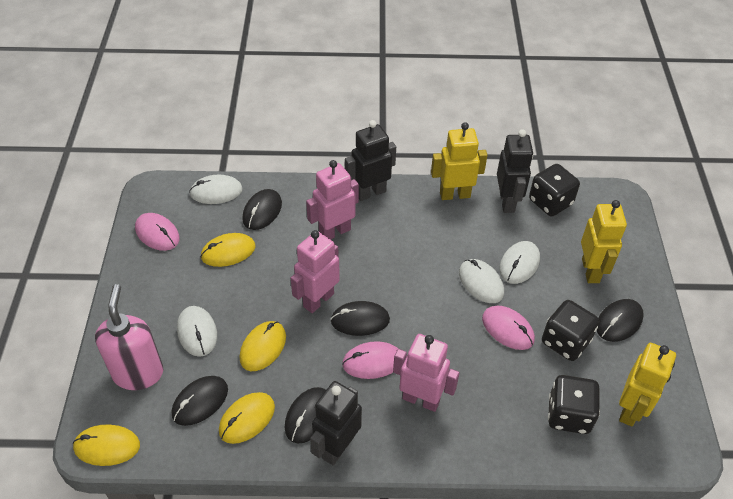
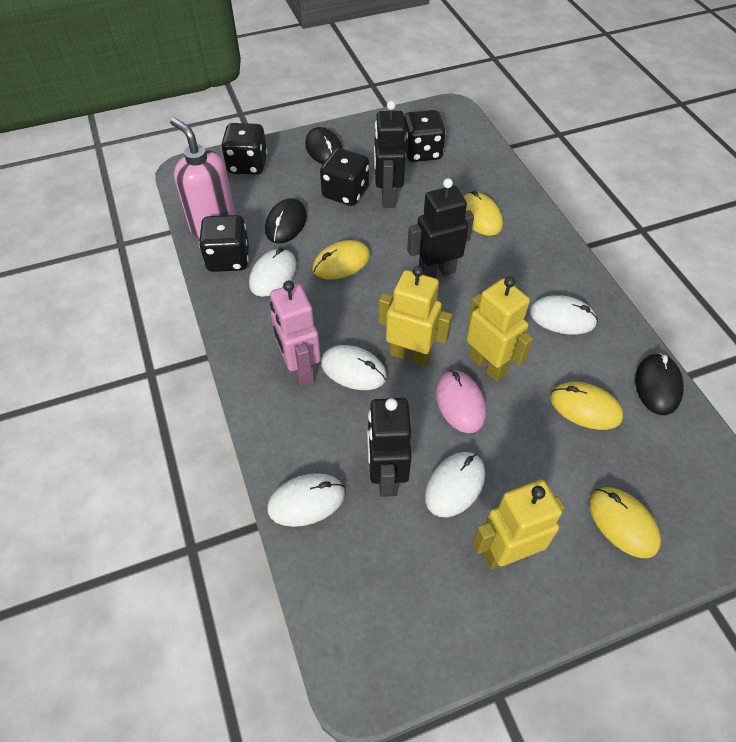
black dice: 3 -> 4
black mouse: 5 -> 3
pink mouse: 3 -> 1
pink robot: 3 -> 1
white mouse: 4 -> 5

